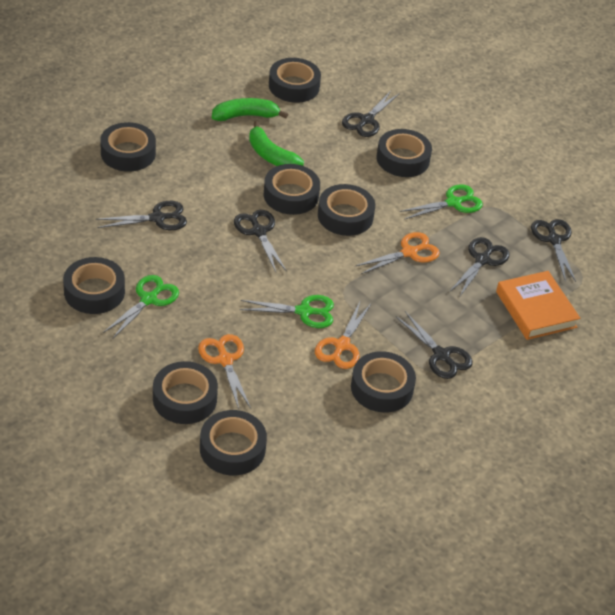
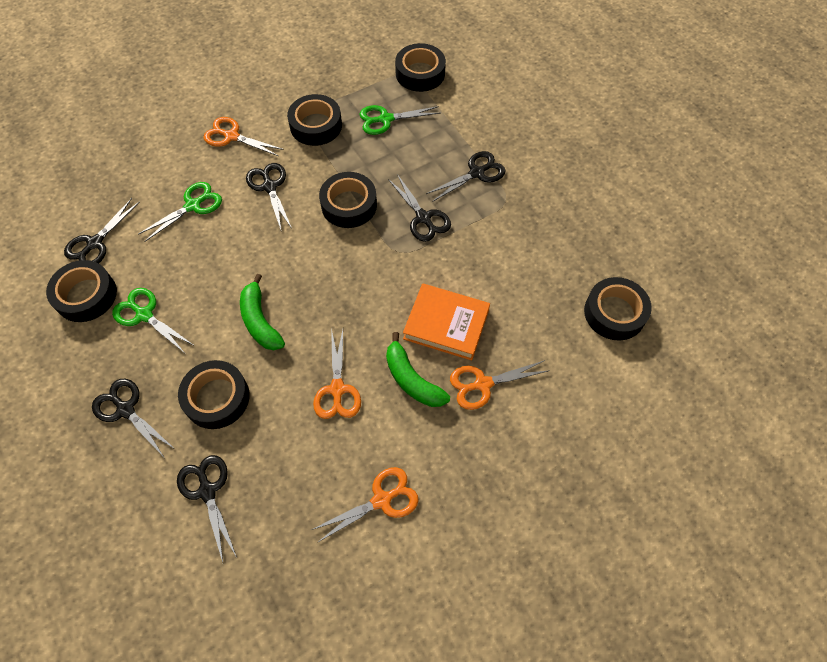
black tape: 9 -> 6
orange scissors: 3 -> 4

